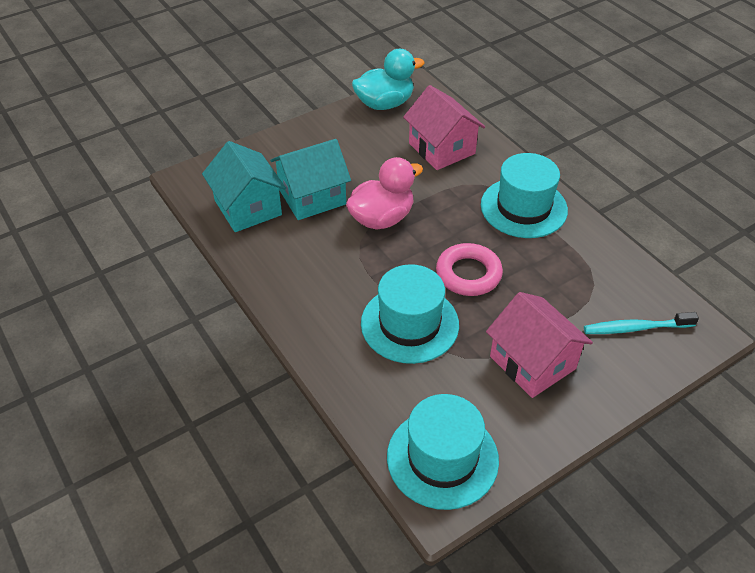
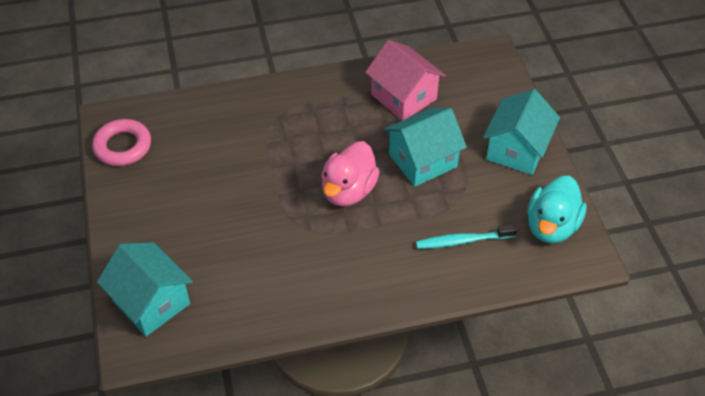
pink house: 2 -> 1
turquoise hat: 3 -> 0
turquoise house: 2 -> 3

